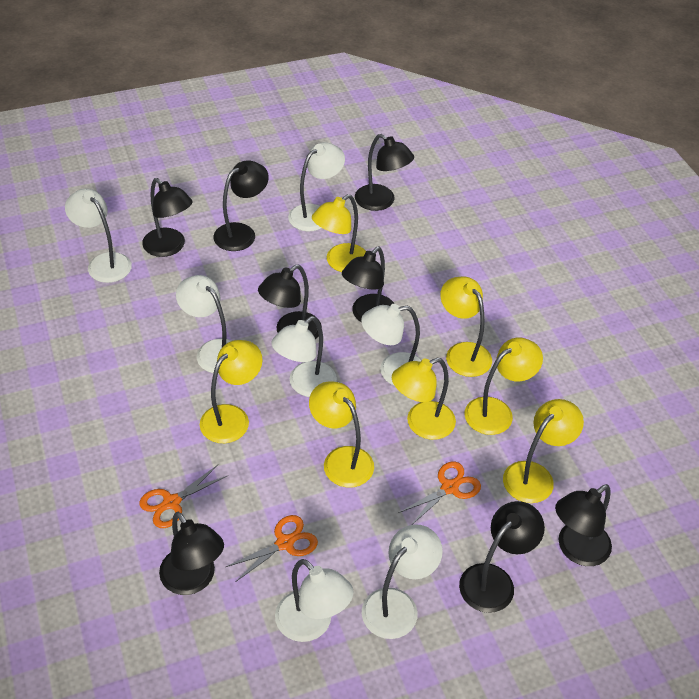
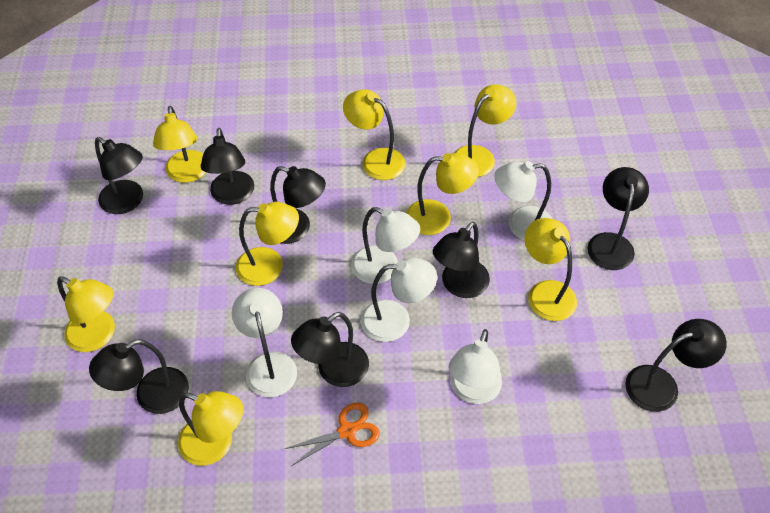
orange scissors: 3 -> 1
white lamp: 7 -> 5
yellow lamp: 7 -> 8

